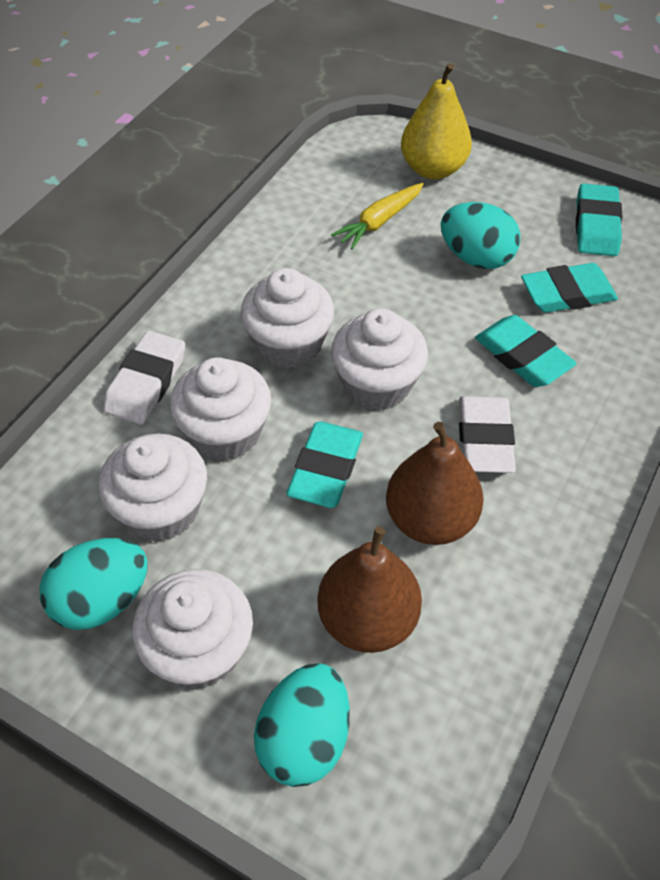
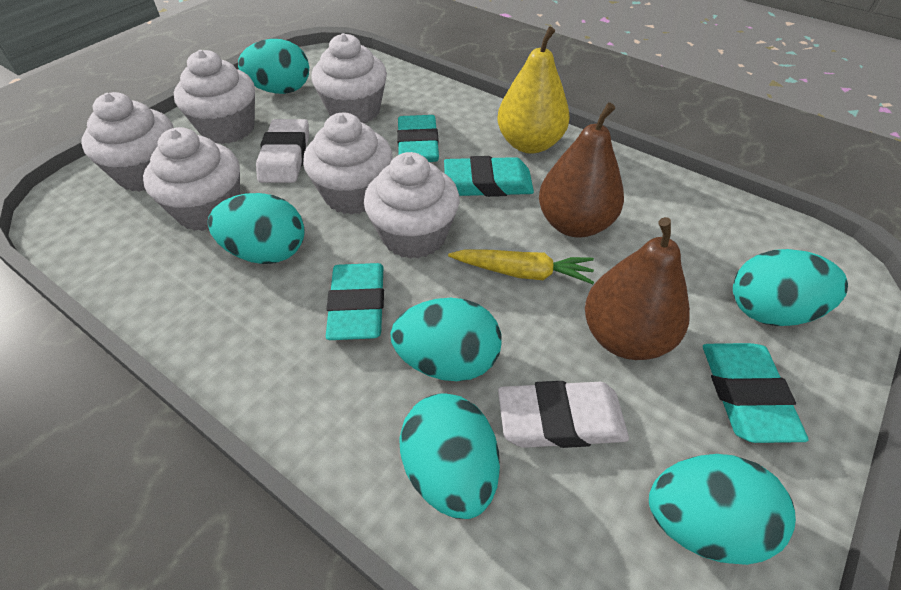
turquoise egg: 3 -> 6
white cupcake: 5 -> 6

